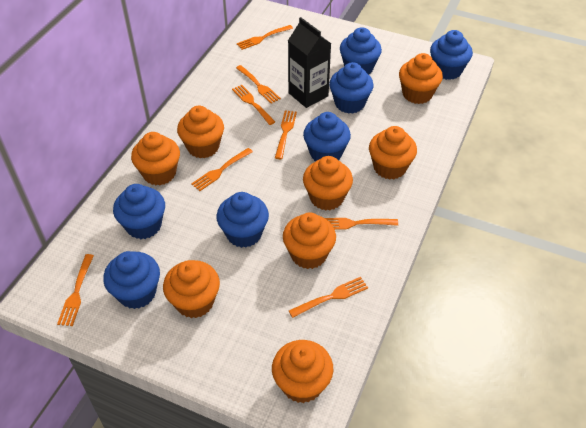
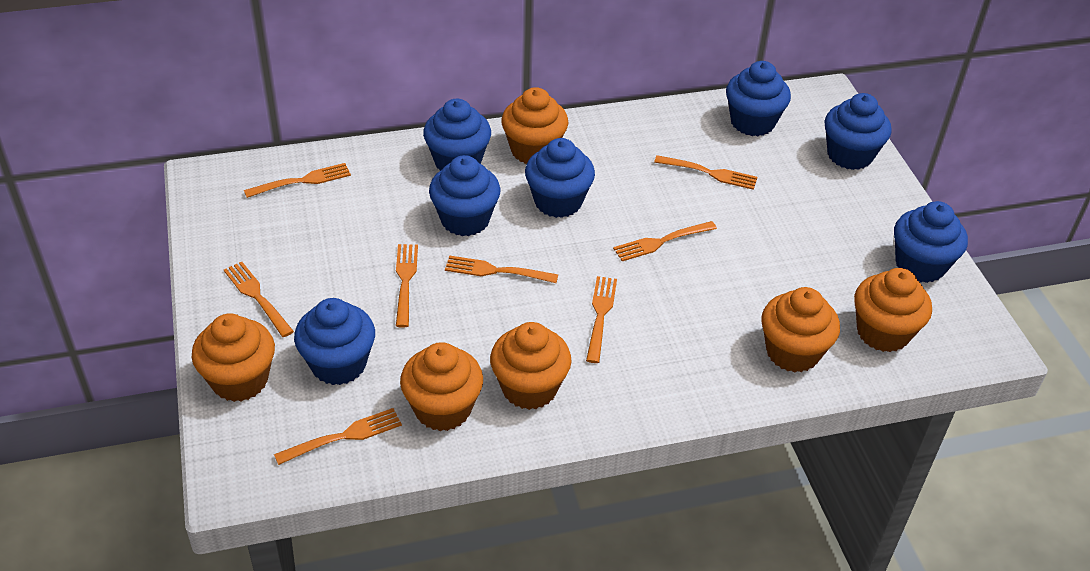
black carton: 1 -> 0
orange cupcake: 8 -> 6

